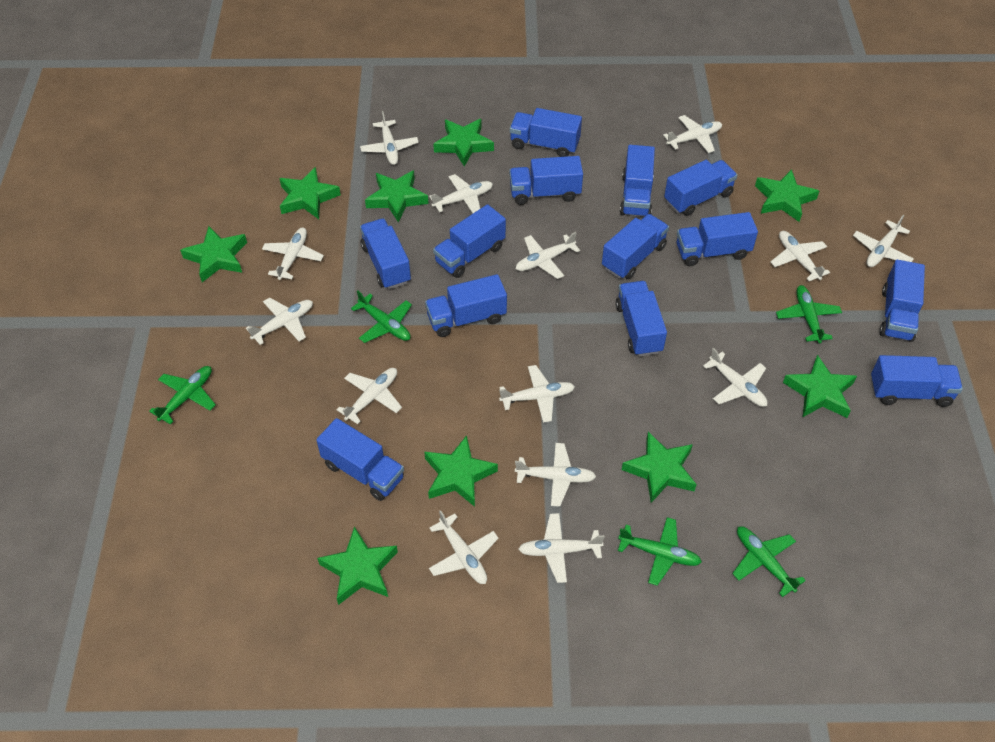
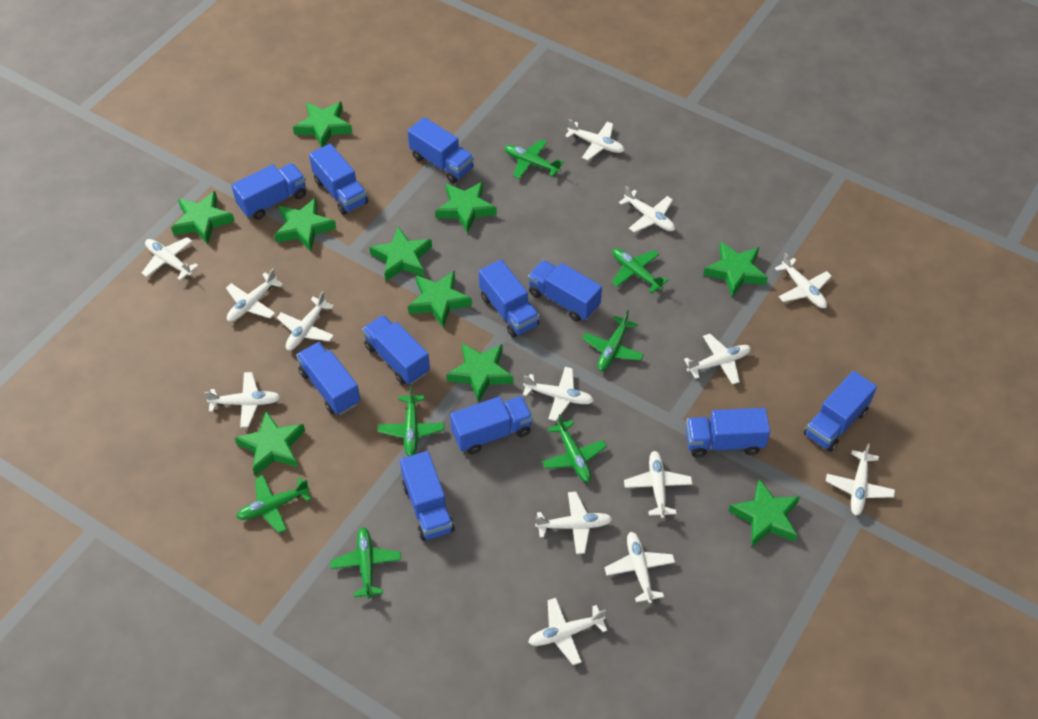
blue truck: 13 -> 11
green plane: 5 -> 7
green star: 9 -> 10

